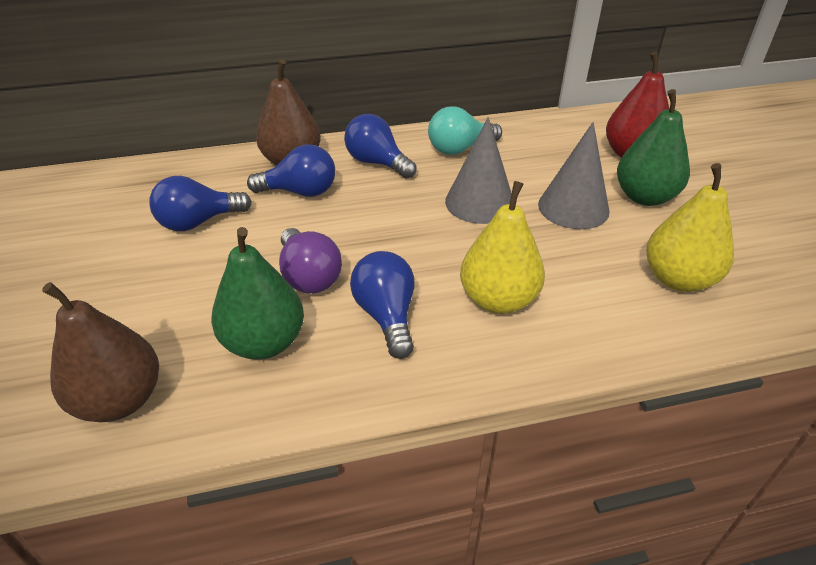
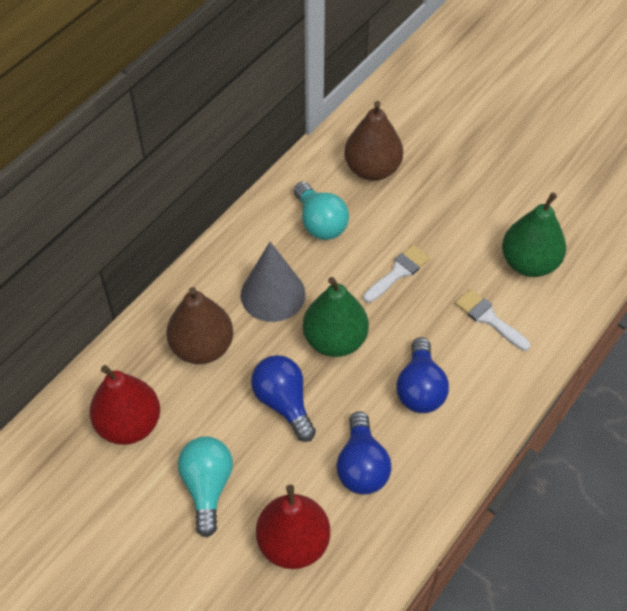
blue light bulb: 4 -> 3
grey cone: 2 -> 1
purple light bulb: 1 -> 0
red pear: 1 -> 2
turquoise light bulb: 1 -> 2
white brush: 0 -> 2
yellow pear: 2 -> 0

